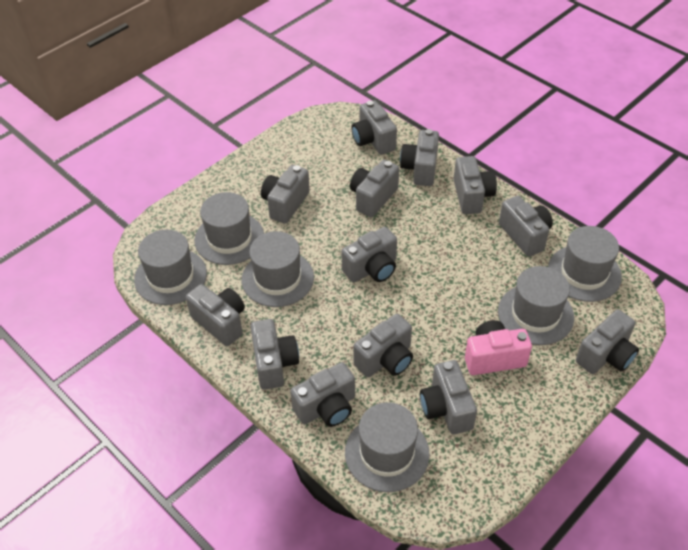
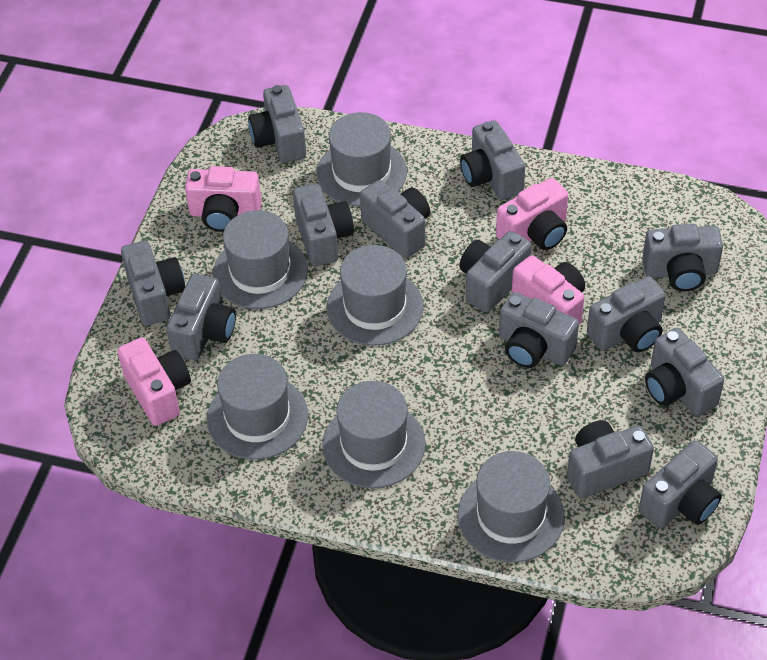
pink camera: 1 -> 4

